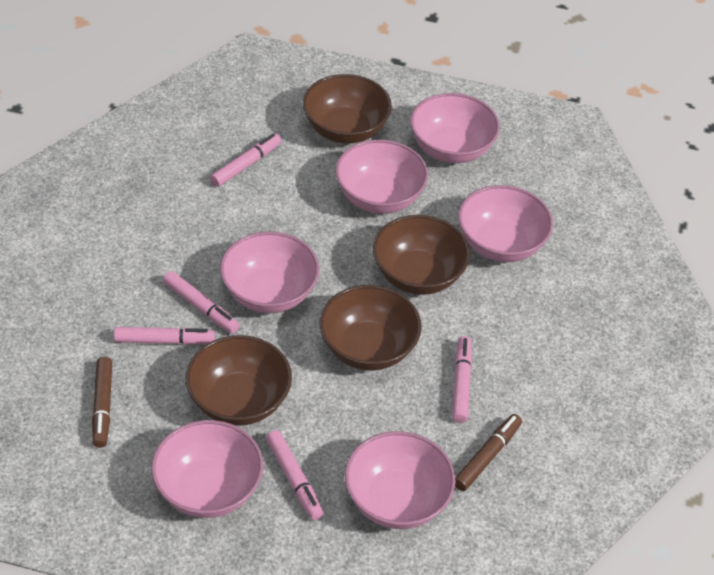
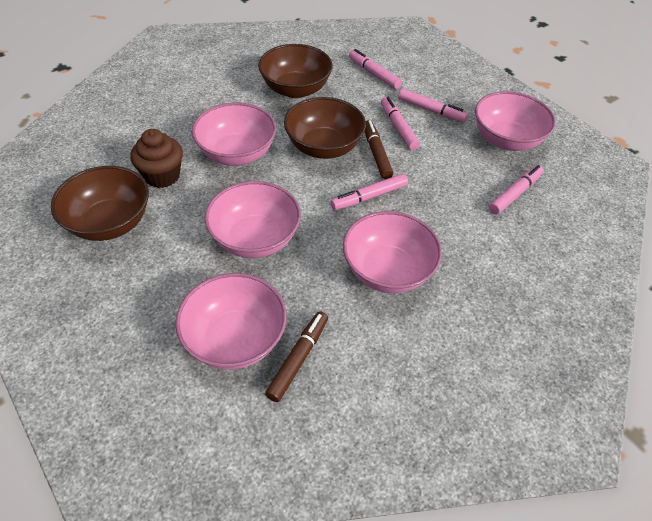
brown bowl: 4 -> 3
brown cupcake: 0 -> 1
pink bowl: 6 -> 5

